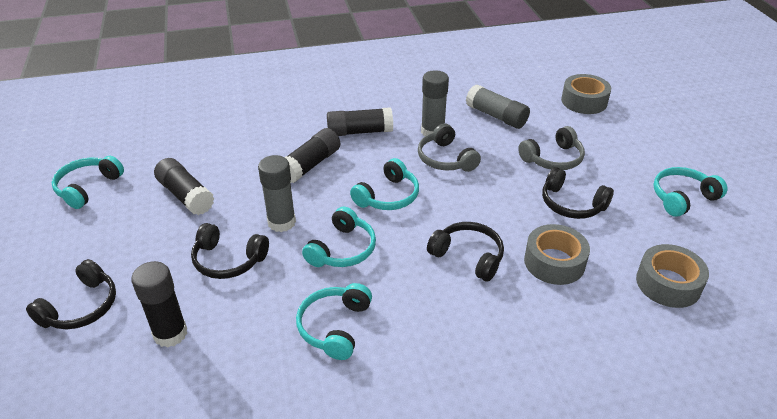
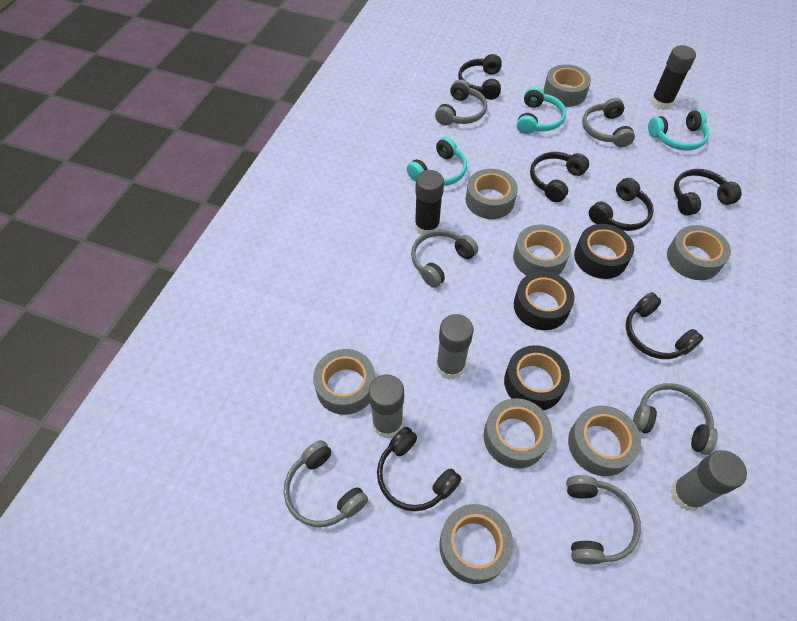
black glue stick: 4 -> 2
black headphones: 4 -> 6
black tape: 0 -> 3
grey headphones: 2 -> 6
grey tape: 3 -> 8
turquoise headphones: 5 -> 3

